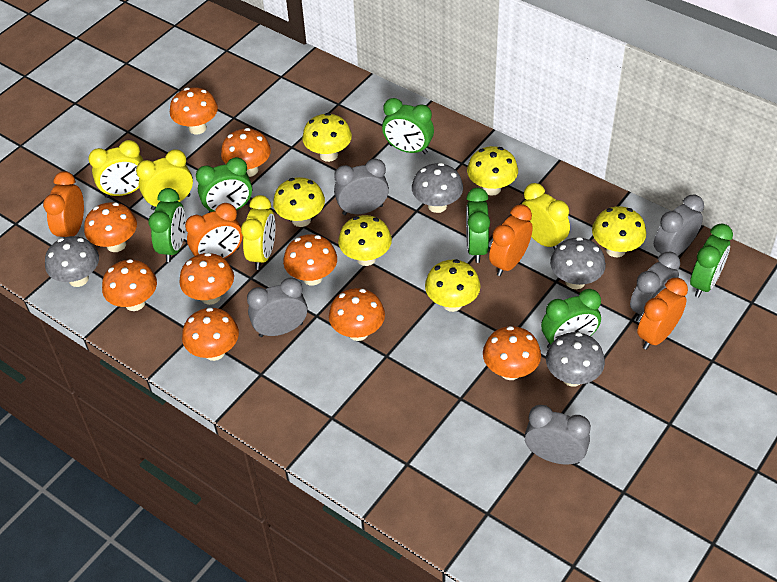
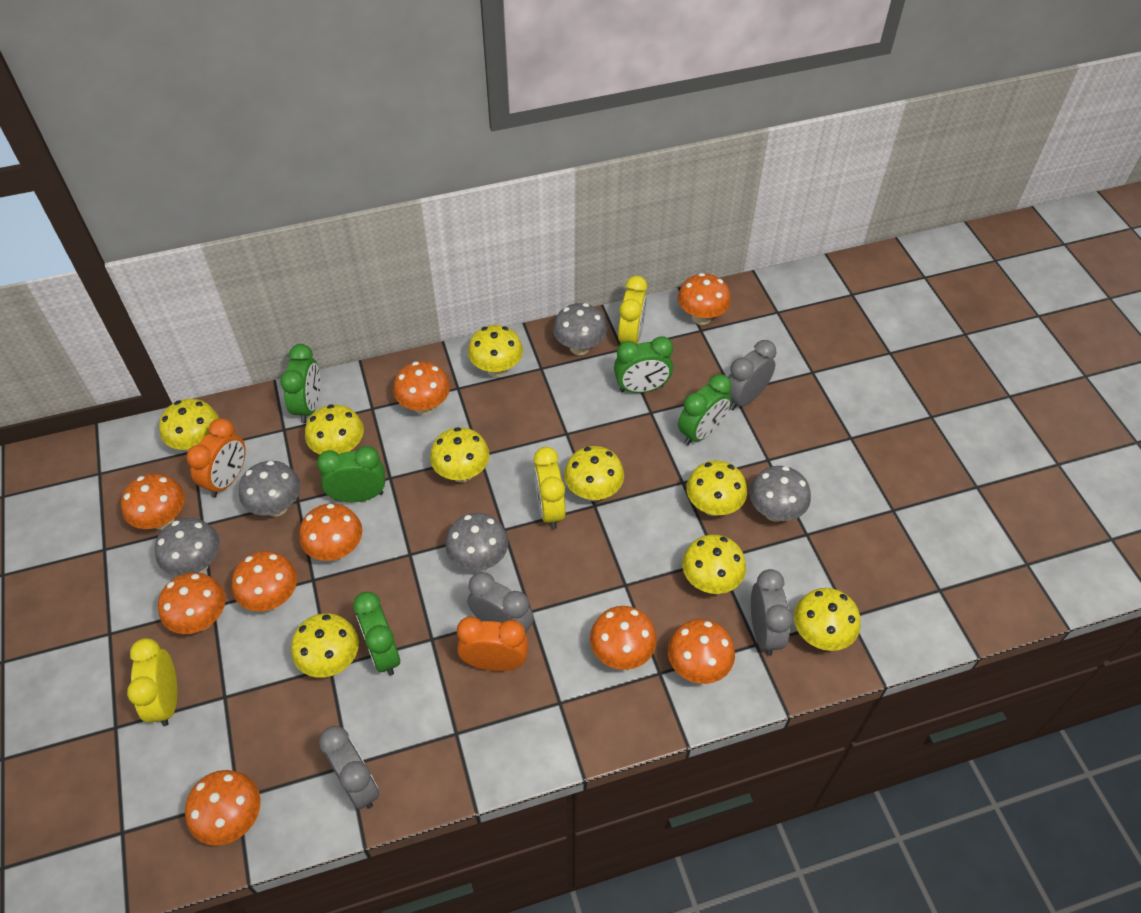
green clock: 6 -> 5
grey clock: 5 -> 4
grey mushroom: 4 -> 5
orange clock: 4 -> 2
yellow clock: 4 -> 3
yellow mushroom: 6 -> 9

